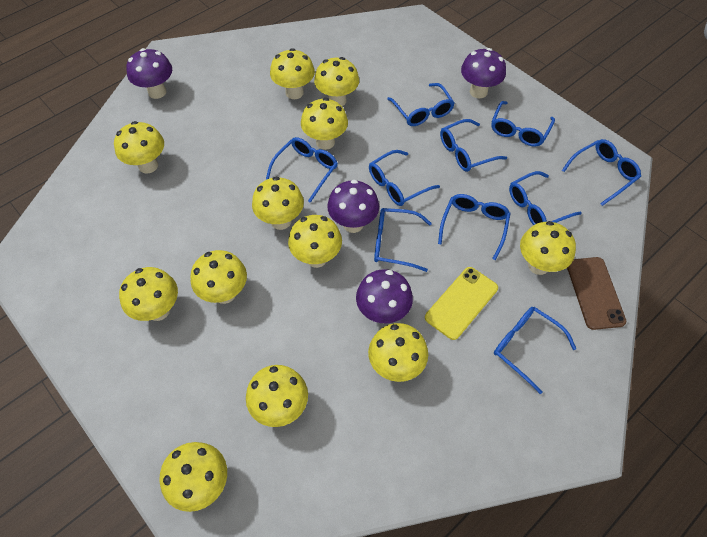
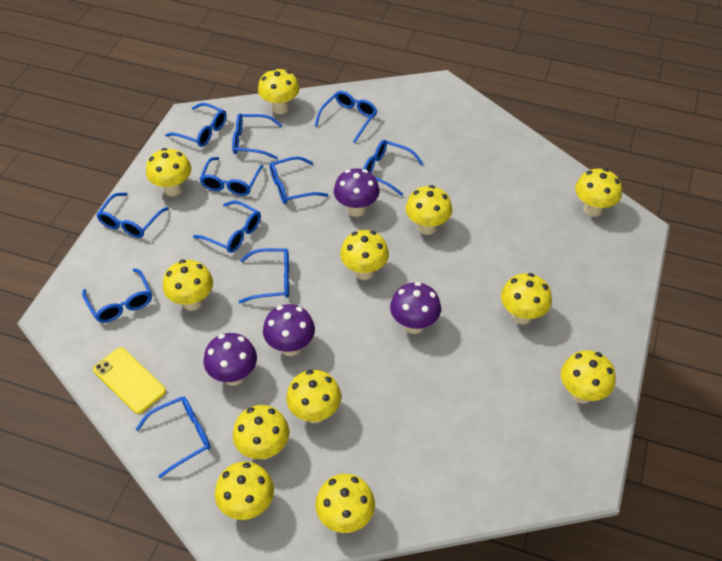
blue glasses: 10 -> 11
brown phone: 1 -> 0

